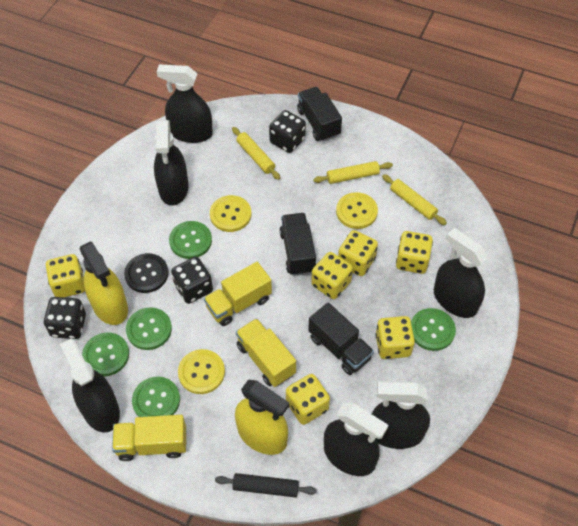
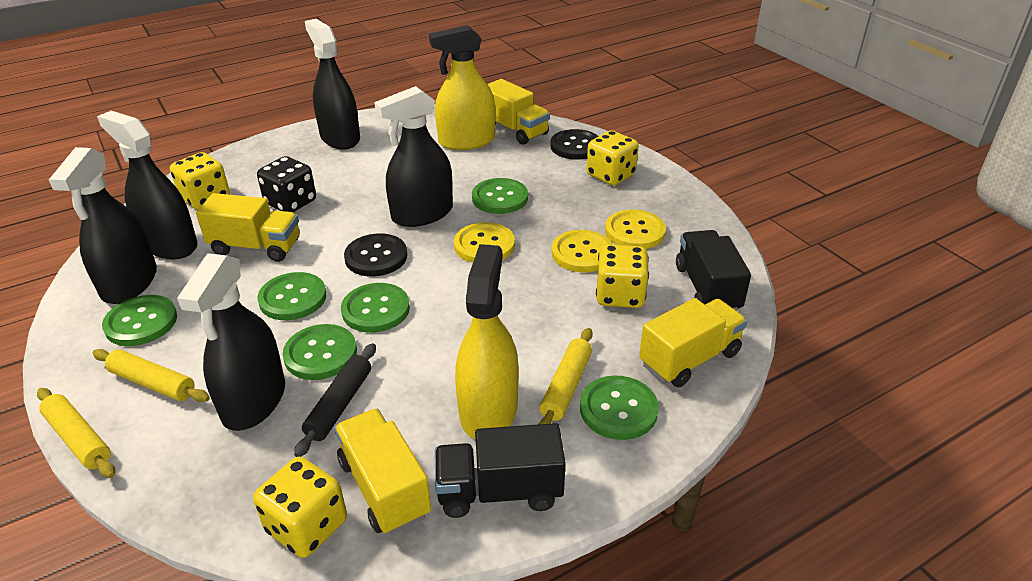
black button: 1 -> 2
black dice: 3 -> 1
black spray bottle: 6 -> 5
black truck: 3 -> 2
green button: 5 -> 6
yellow dice: 6 -> 4
yellow truck: 3 -> 4

